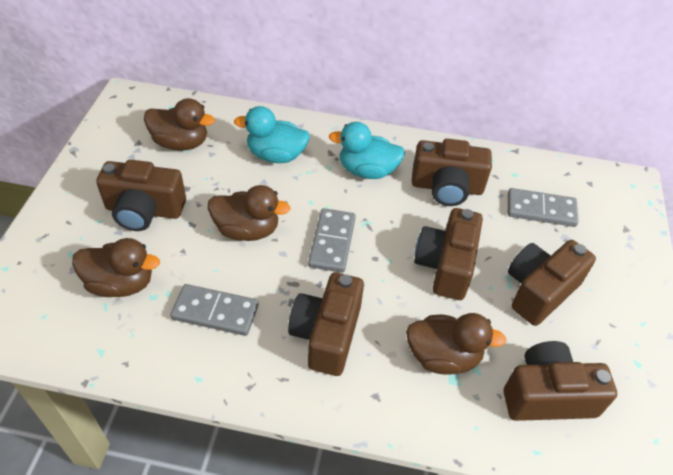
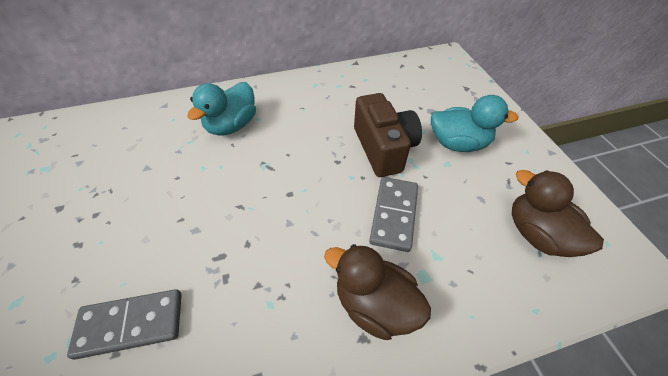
brown camera: 6 -> 1
brown duck: 4 -> 2
grey domino: 3 -> 2

